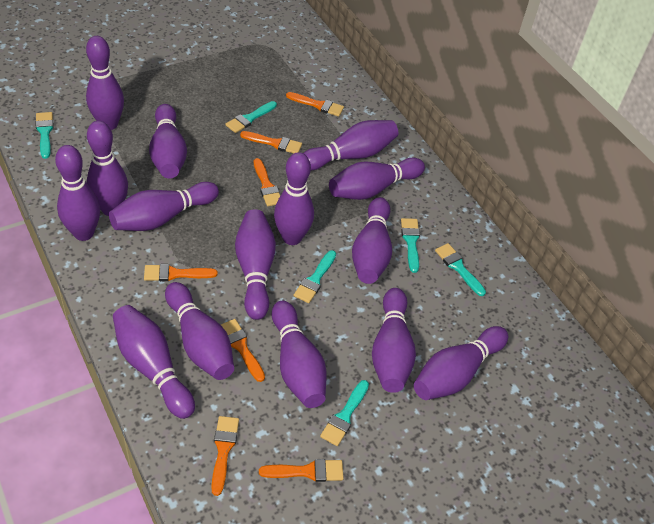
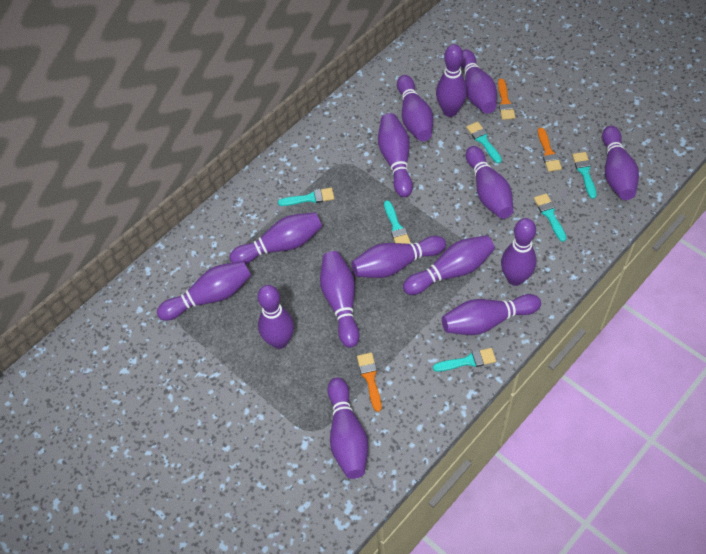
orange brush: 7 -> 3

